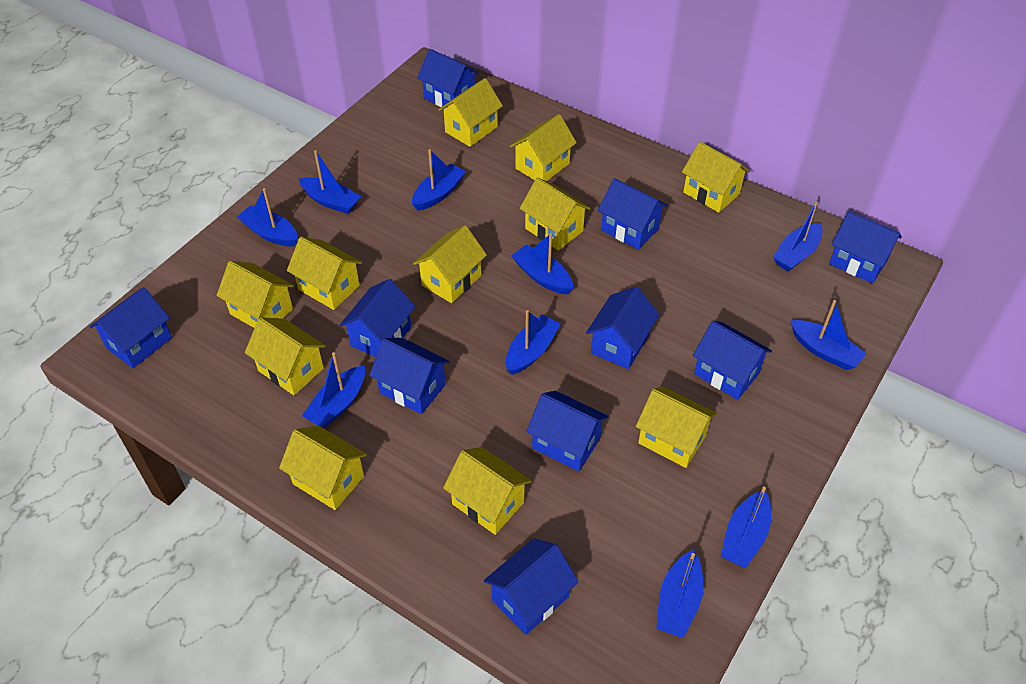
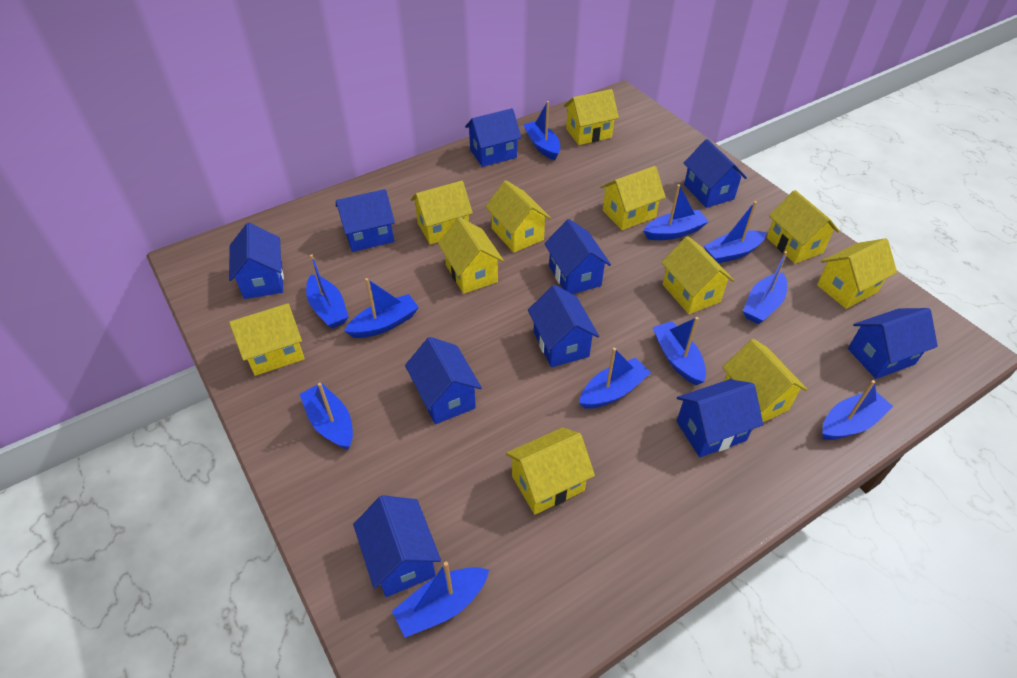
blue boat: 10 -> 11

